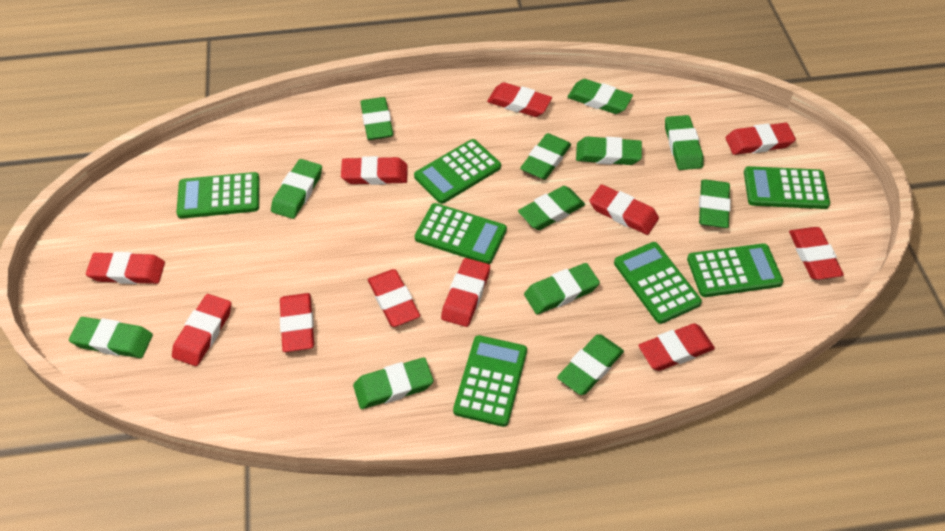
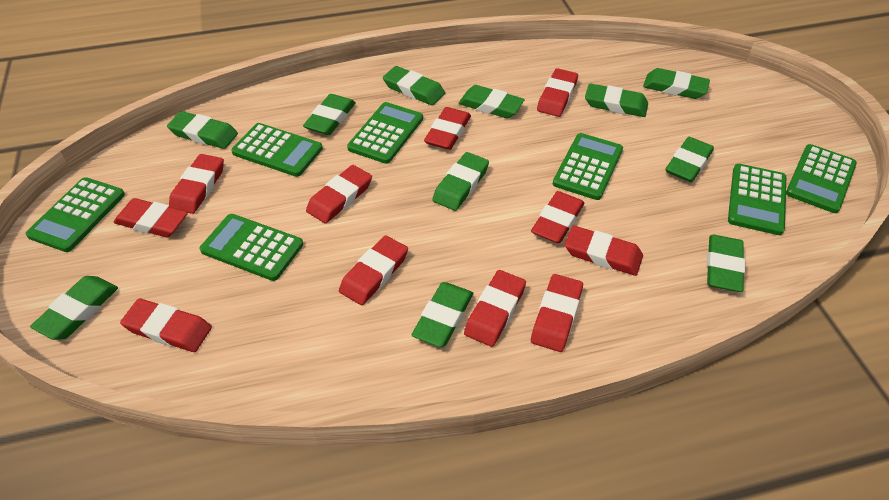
green eraser: 12 -> 11

